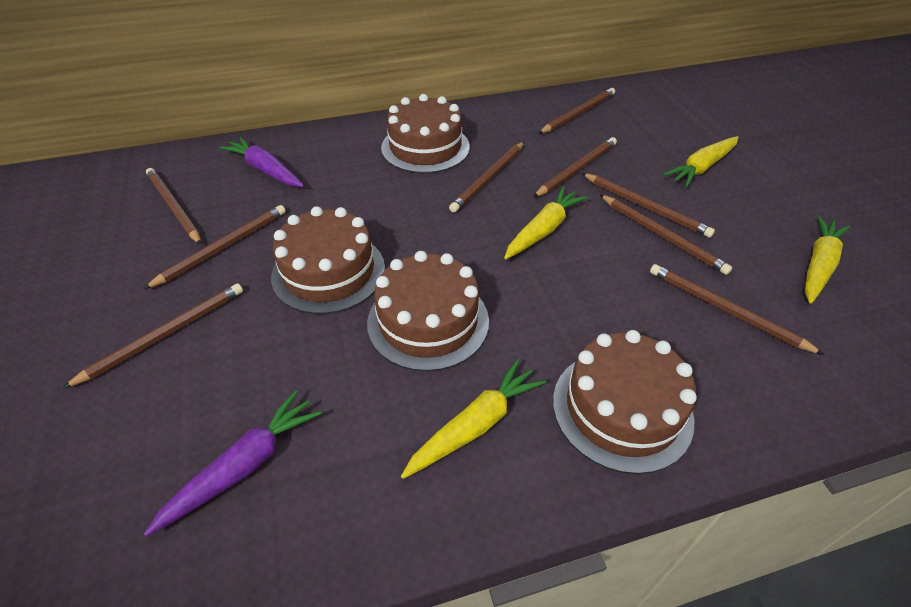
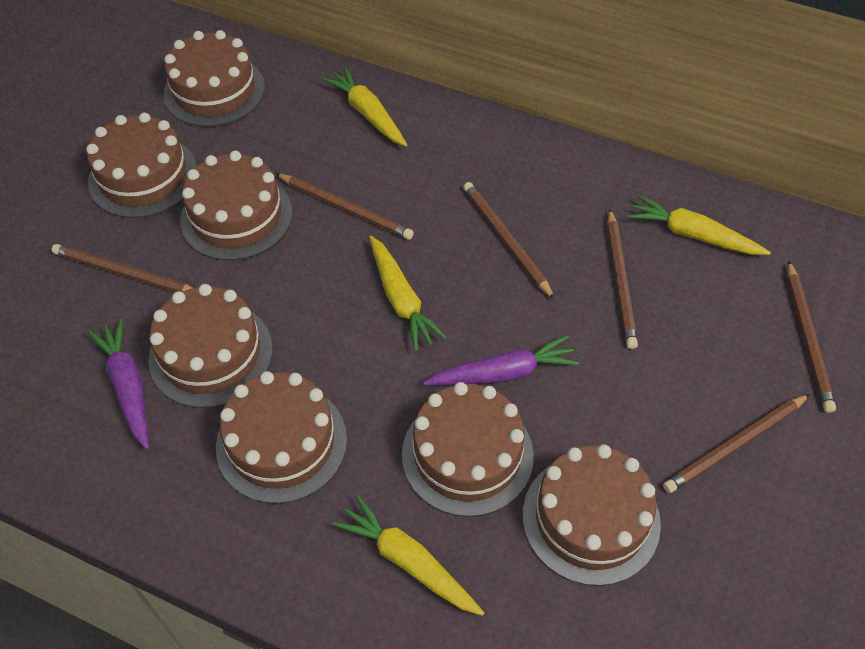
brown cake: 4 -> 7
brown pencil: 9 -> 6

